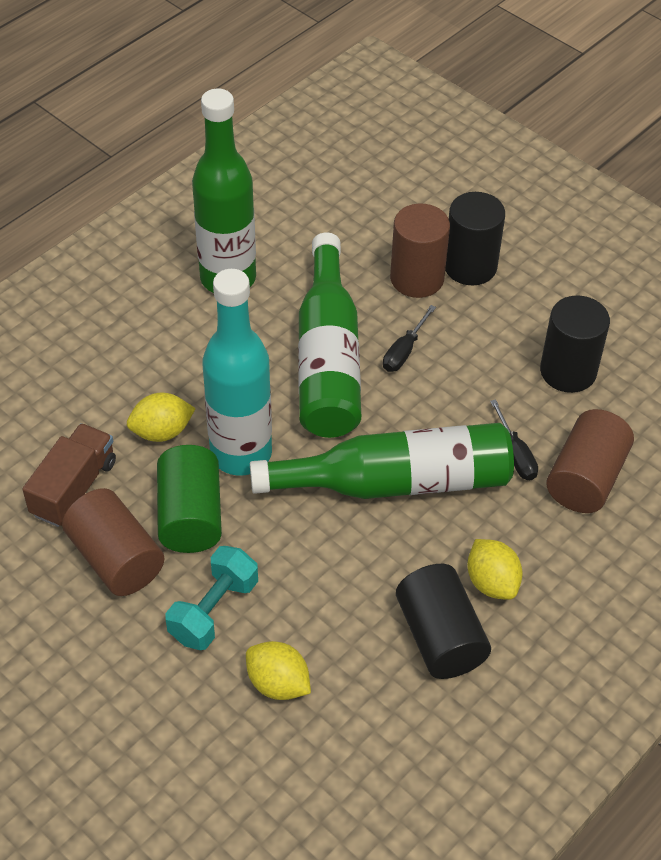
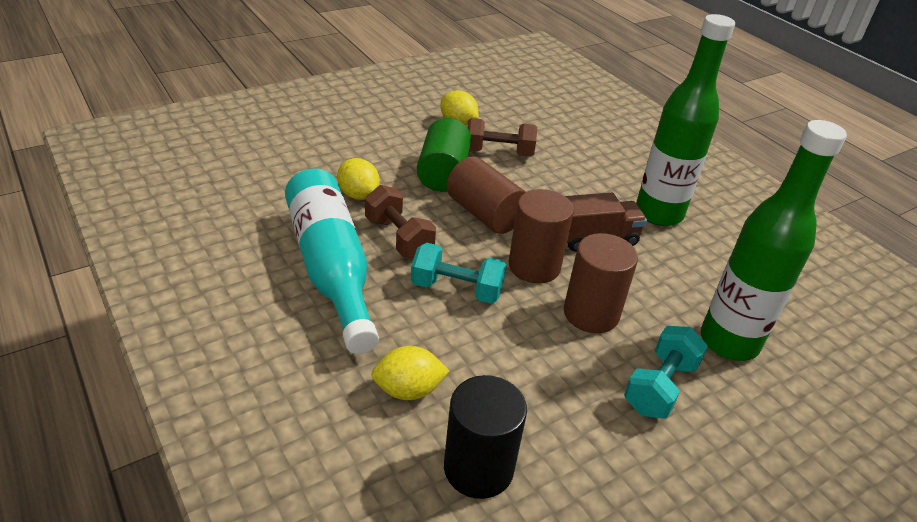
black cylinder: 3 -> 1
black screwdriver: 2 -> 0
brown dumbbell: 0 -> 2
green bottle: 3 -> 2
turquoise dumbbell: 1 -> 2

